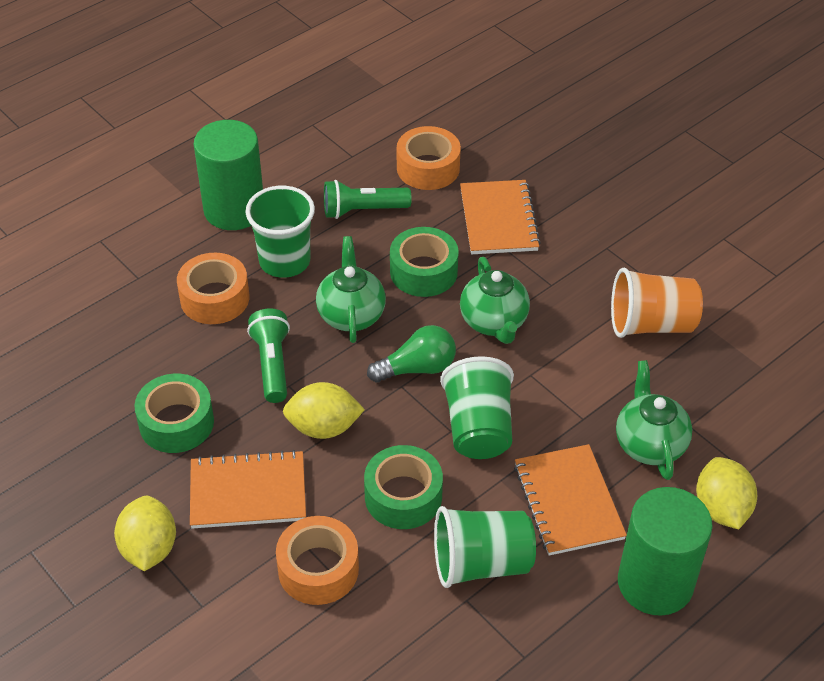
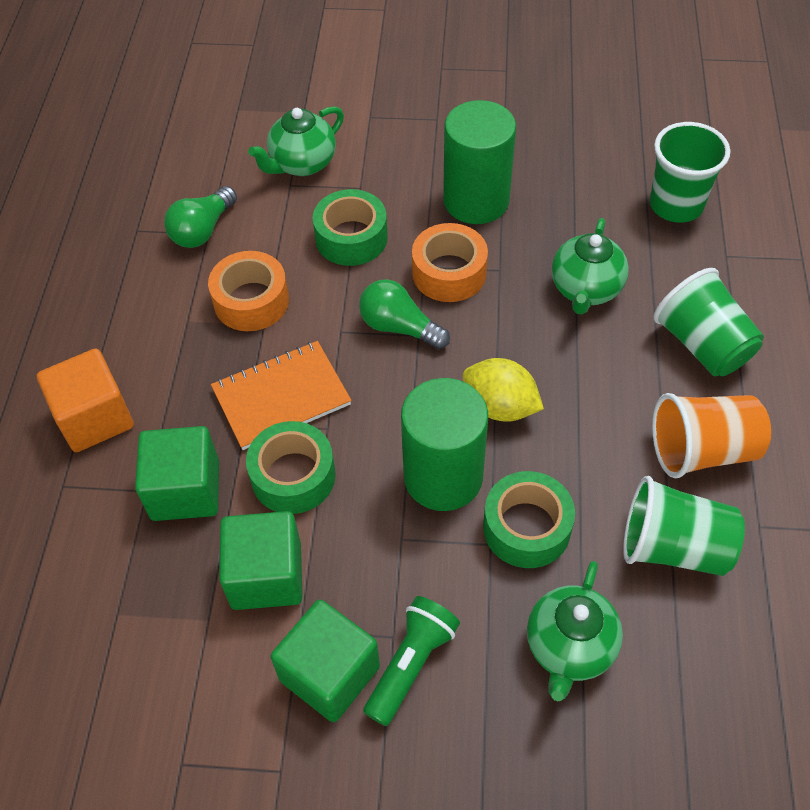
green cube: 0 -> 3
green flashlight: 2 -> 1
green light bulb: 1 -> 2
orange cube: 0 -> 1
orange notebook: 3 -> 1
orange tape: 3 -> 2
yellow lemon: 3 -> 1

